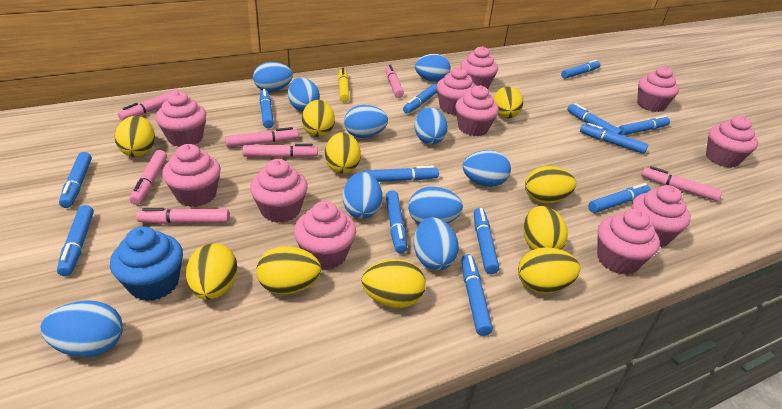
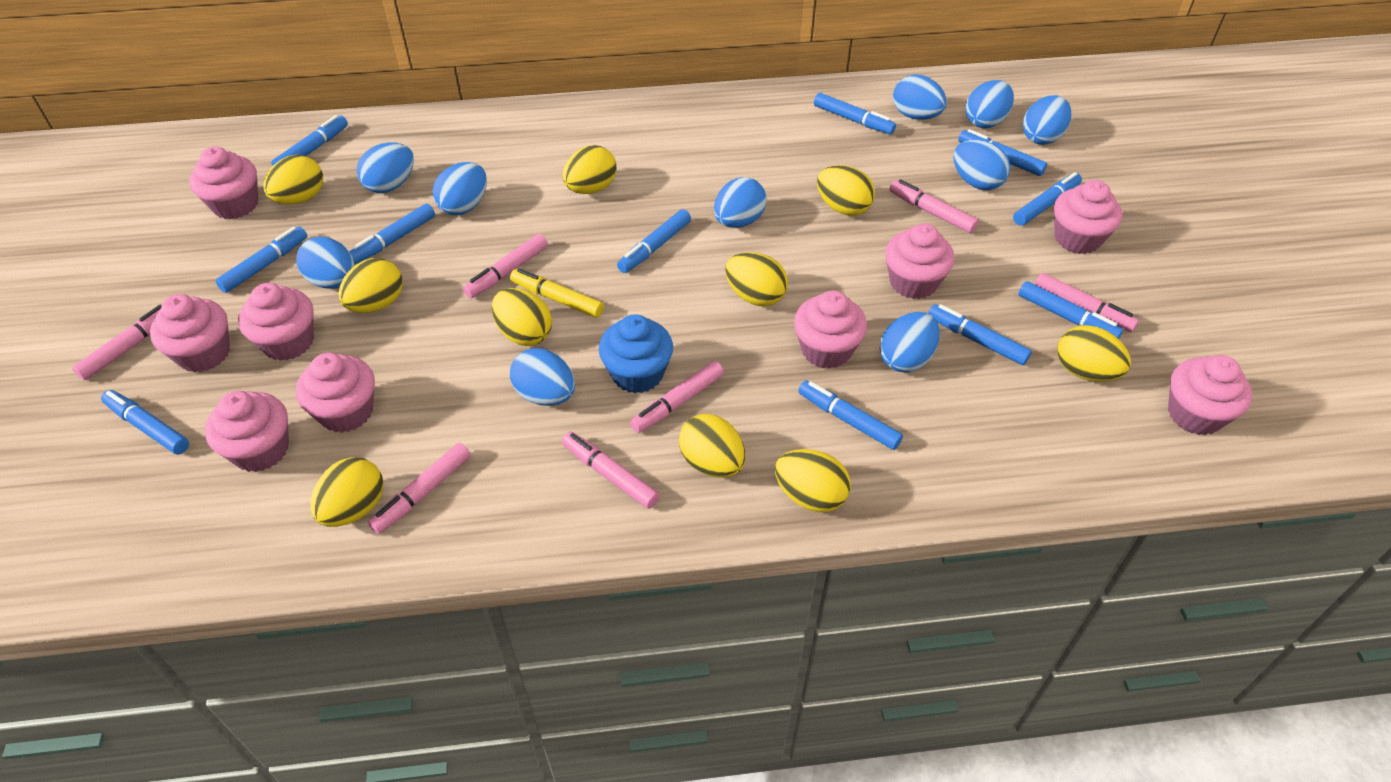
blue marker: 13 -> 11
pink cupcake: 11 -> 9

